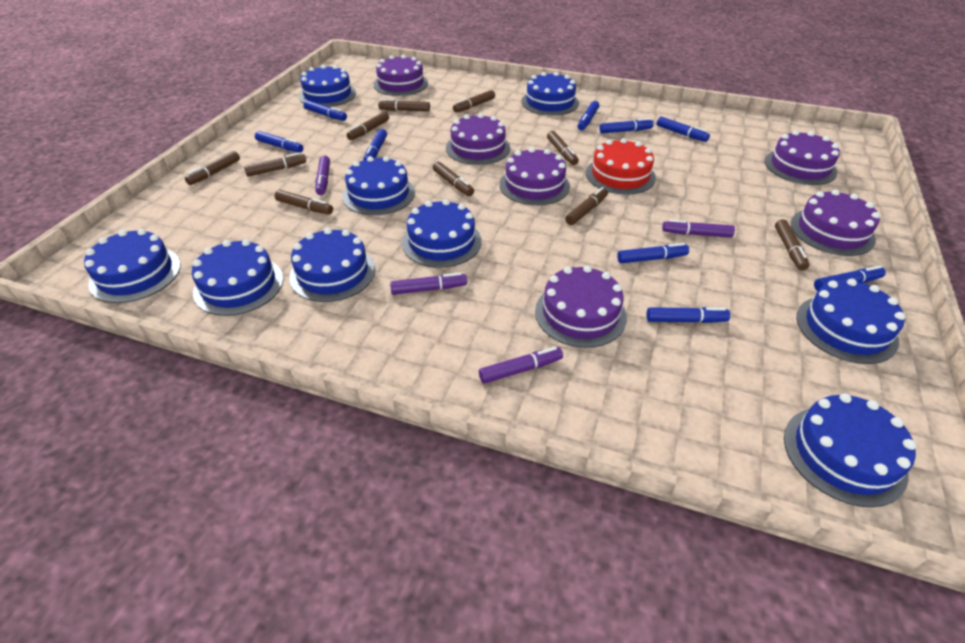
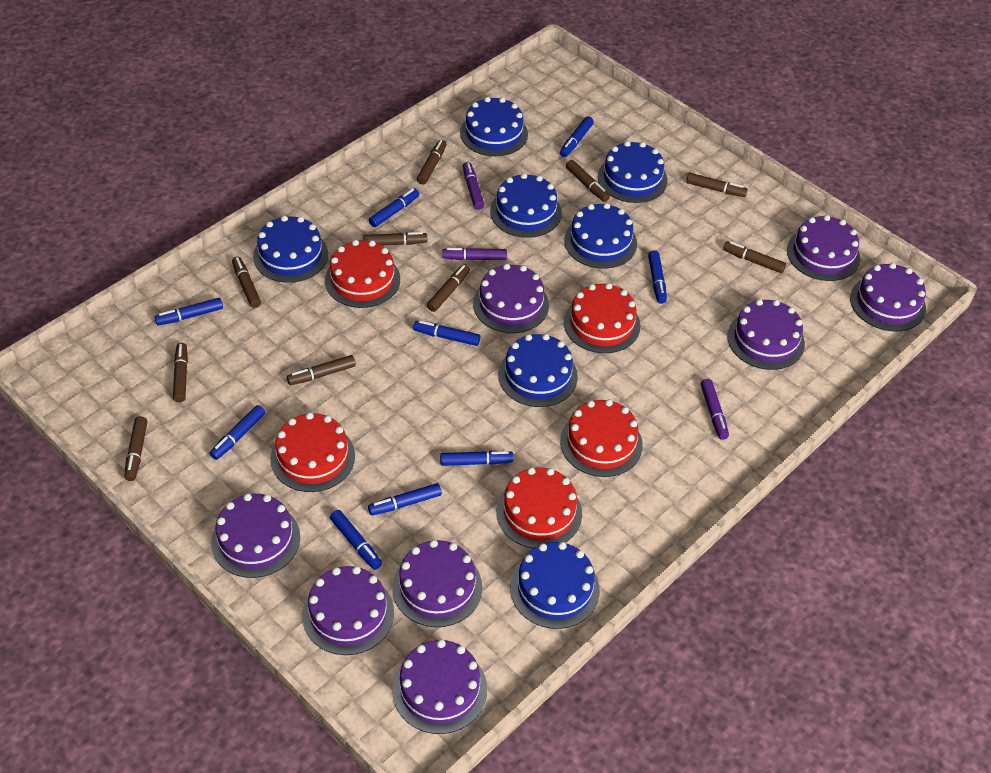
blue cake: 9 -> 7
purple cake: 6 -> 8
purple marker: 4 -> 3
red cake: 1 -> 5

